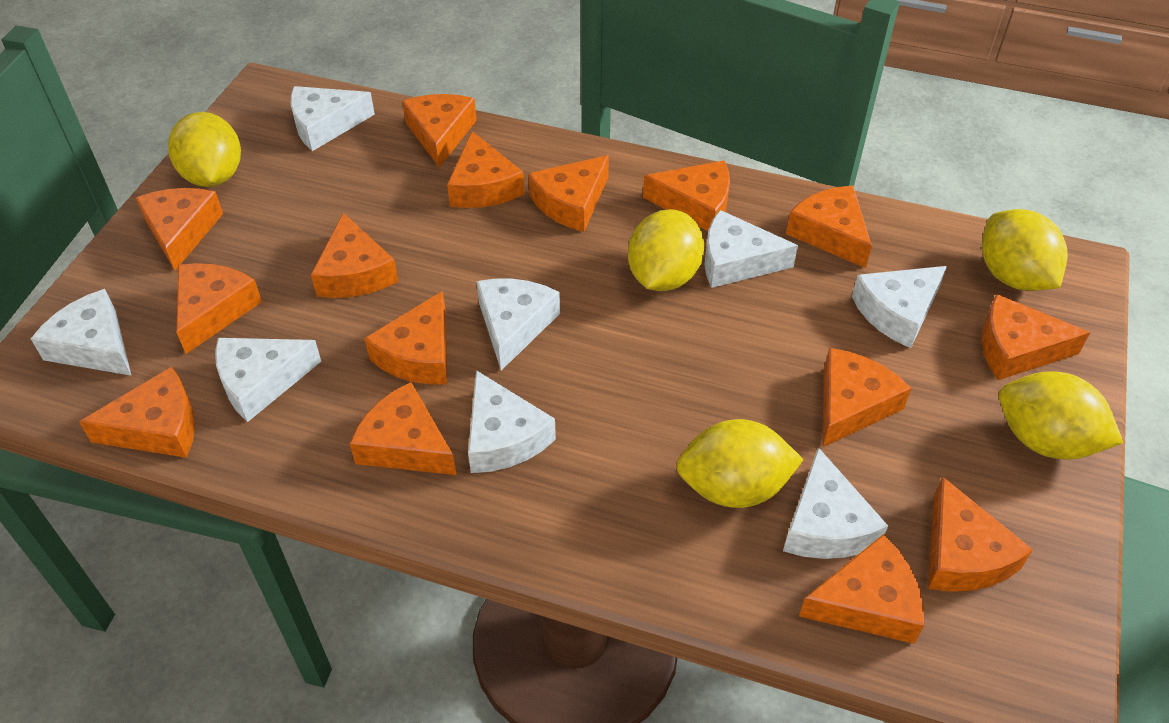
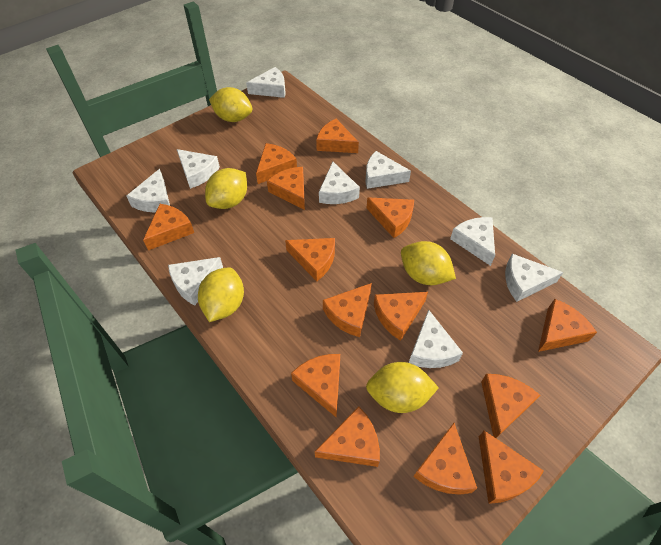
orange cheese: 15 -> 14
white cheese: 8 -> 9

